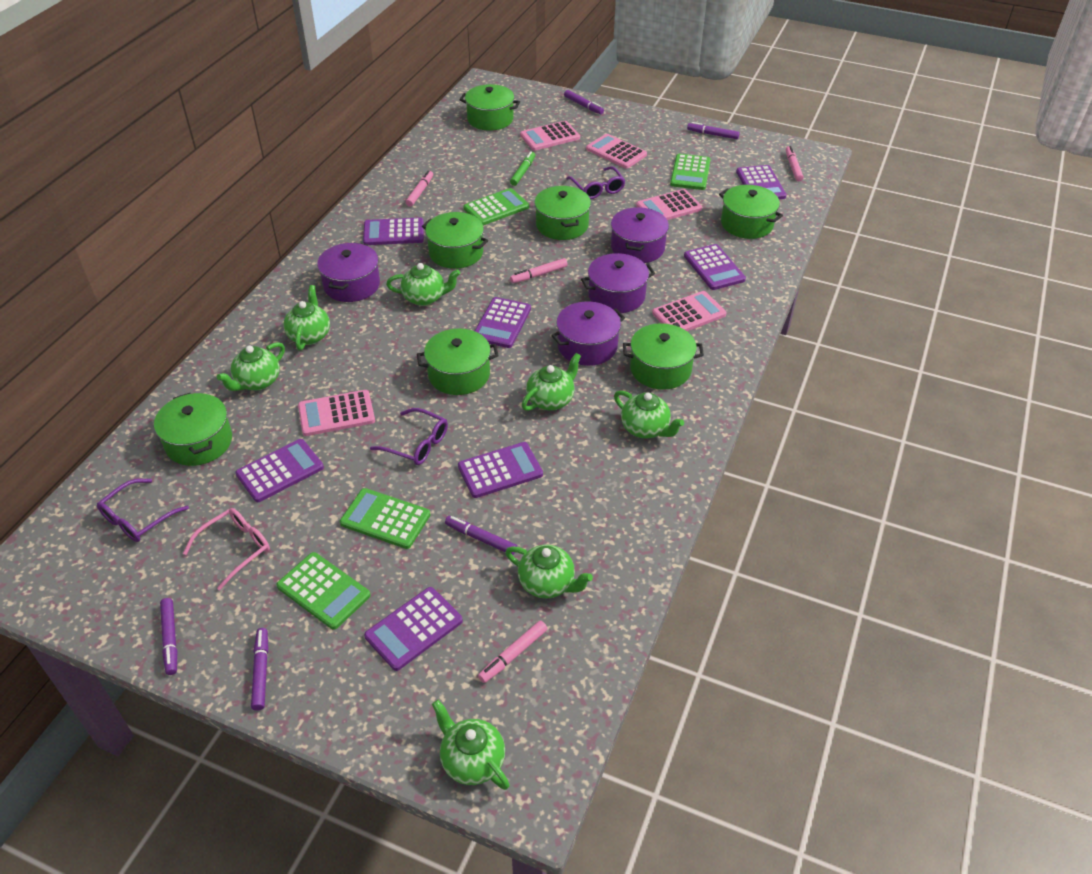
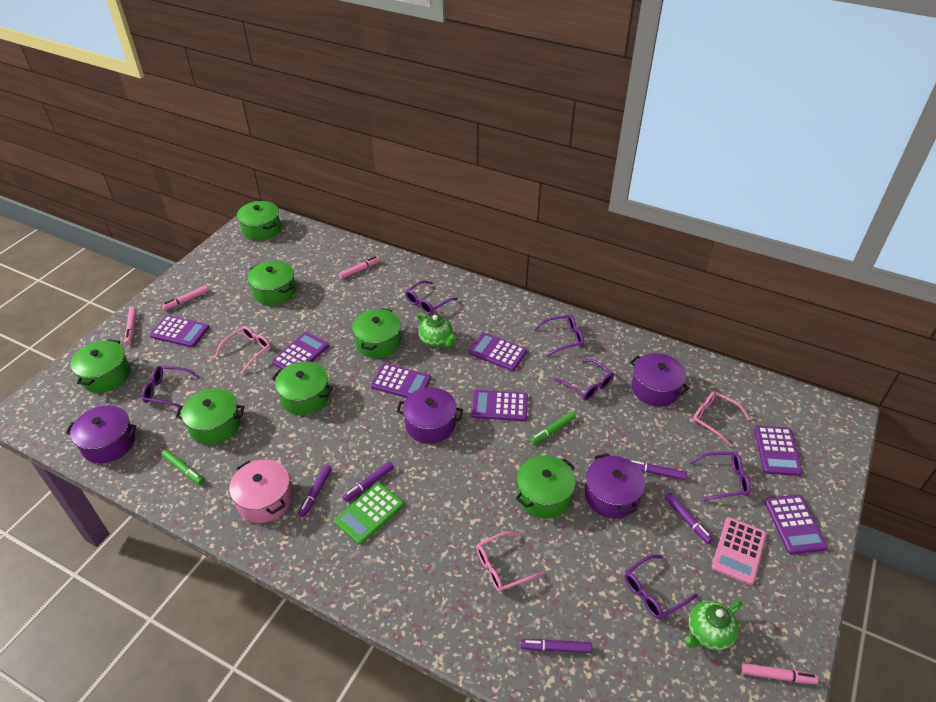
green calculator: 4 -> 1
green marker: 1 -> 2
green teapot: 7 -> 2
pink calculator: 5 -> 1
pink glasses: 1 -> 3
pink pot: 0 -> 1
purple glasses: 3 -> 6

